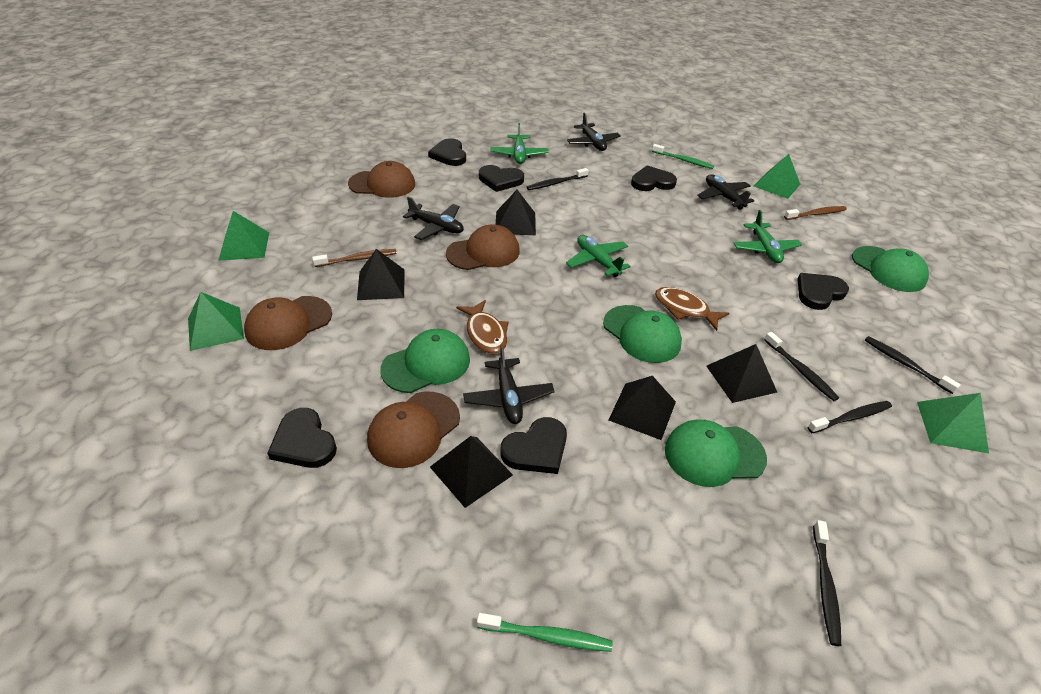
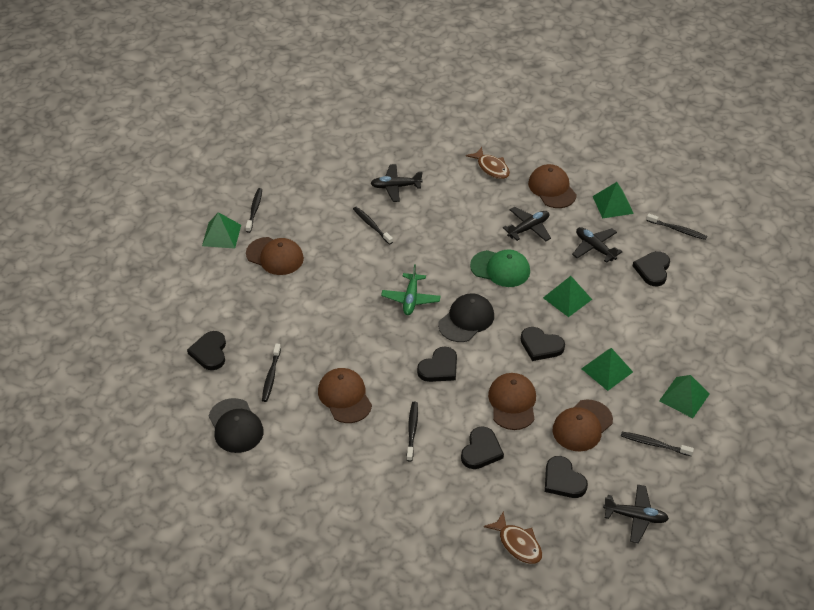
black cap: 0 -> 2
black pyramid: 5 -> 0
black toothbrush: 5 -> 6
brown cap: 4 -> 5
brown toothbrush: 2 -> 0
green cap: 4 -> 1
green plane: 3 -> 1
green pyramid: 4 -> 5
green toothbrush: 2 -> 0

